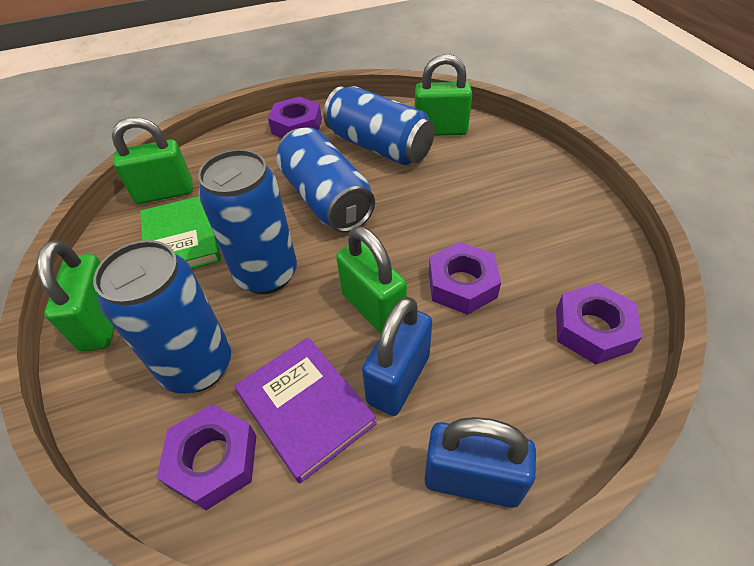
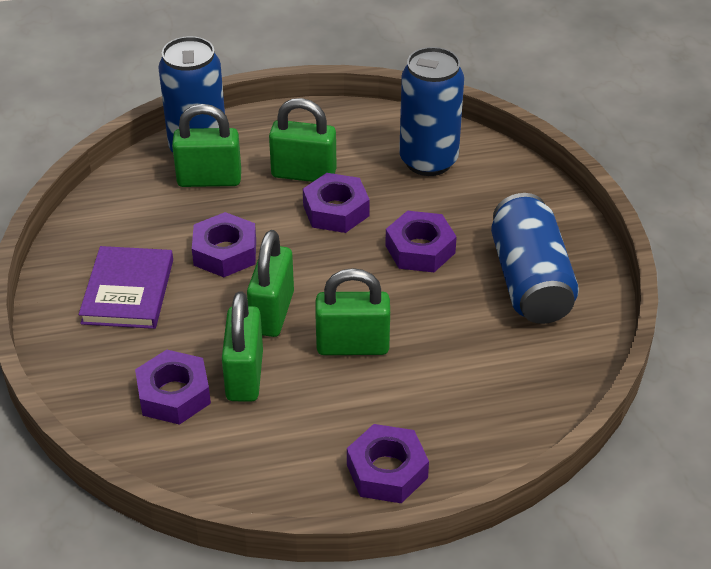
blue can: 4 -> 3
blue padlock: 2 -> 0
green book: 1 -> 0
green padlock: 4 -> 5
purple nut: 4 -> 5

